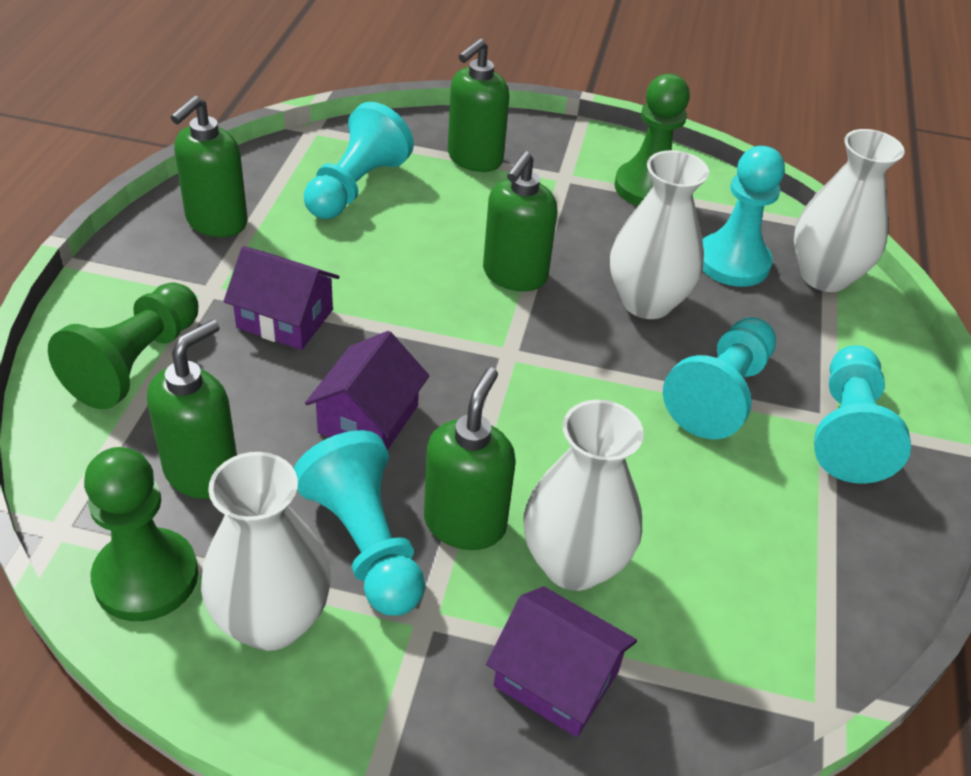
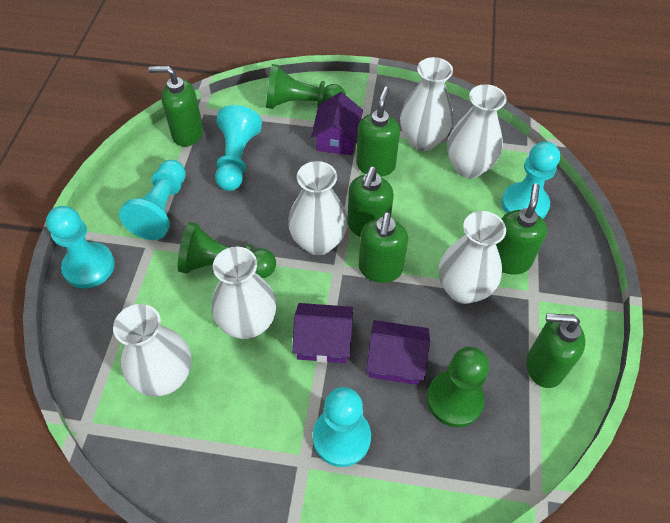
green soap dispenser: 5 -> 6
white vase: 4 -> 6

